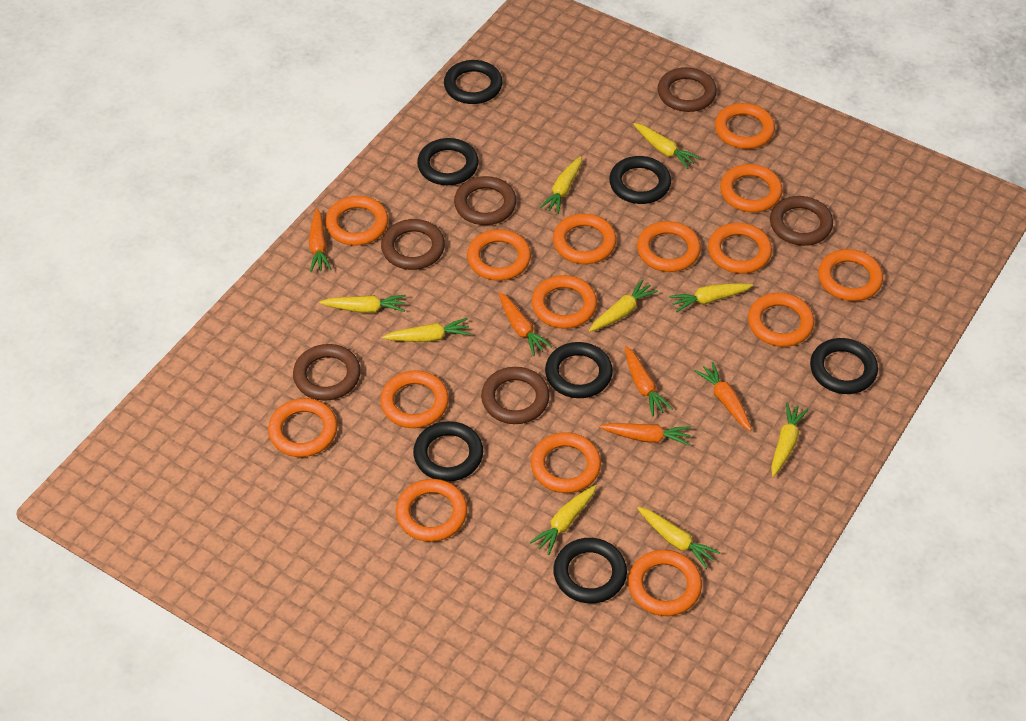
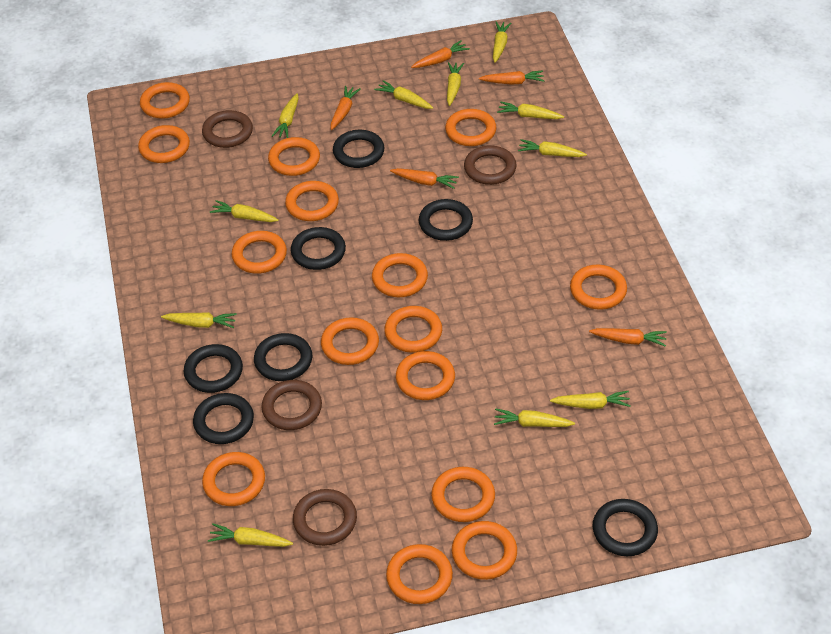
brown ring: 6 -> 4
yellow carrot: 9 -> 11

